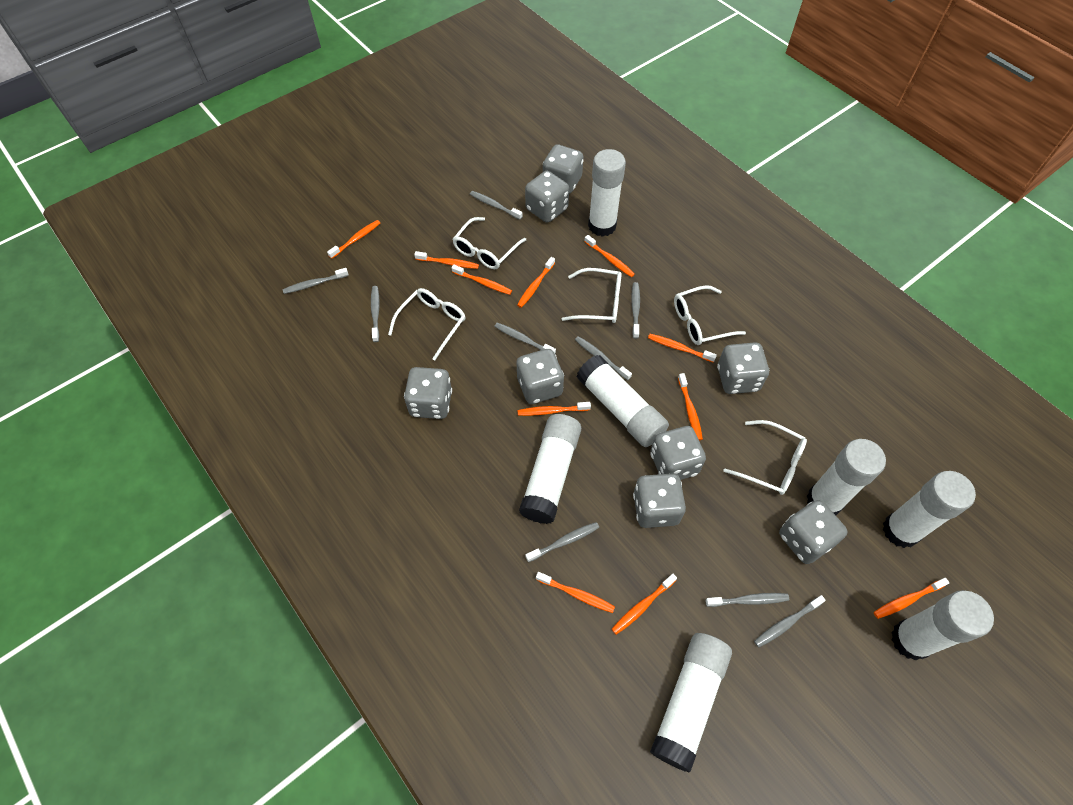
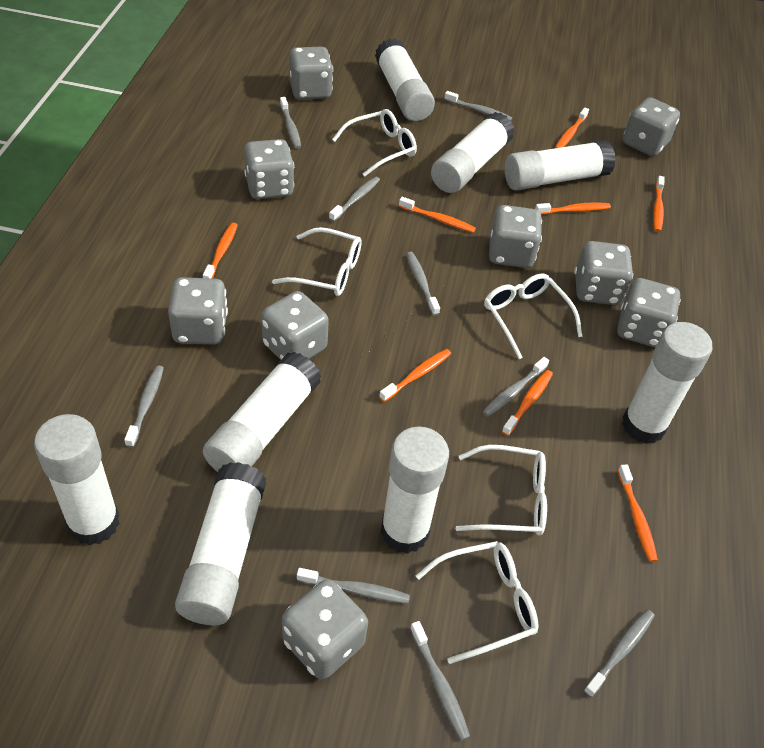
grey dice: 8 -> 9
orange toothbrush: 11 -> 8
white glue stick: 7 -> 8

